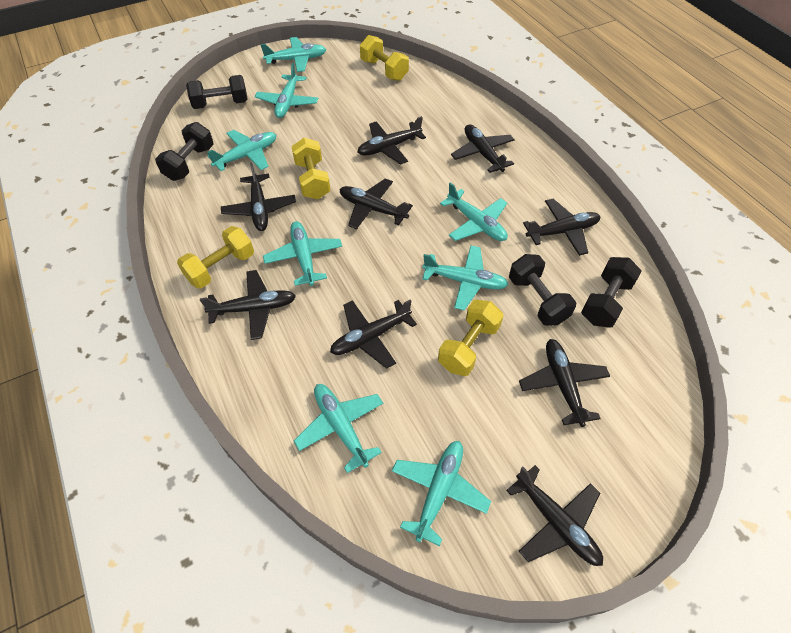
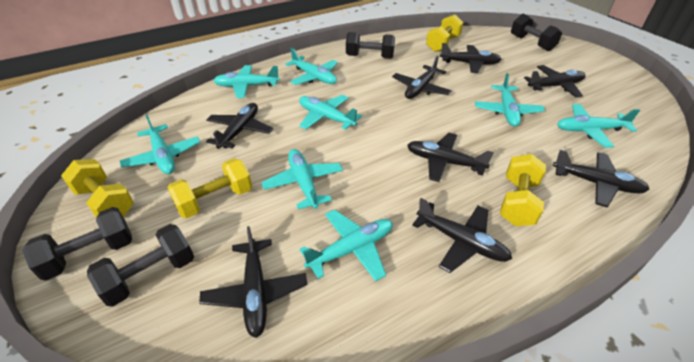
black plane: 9 -> 8

